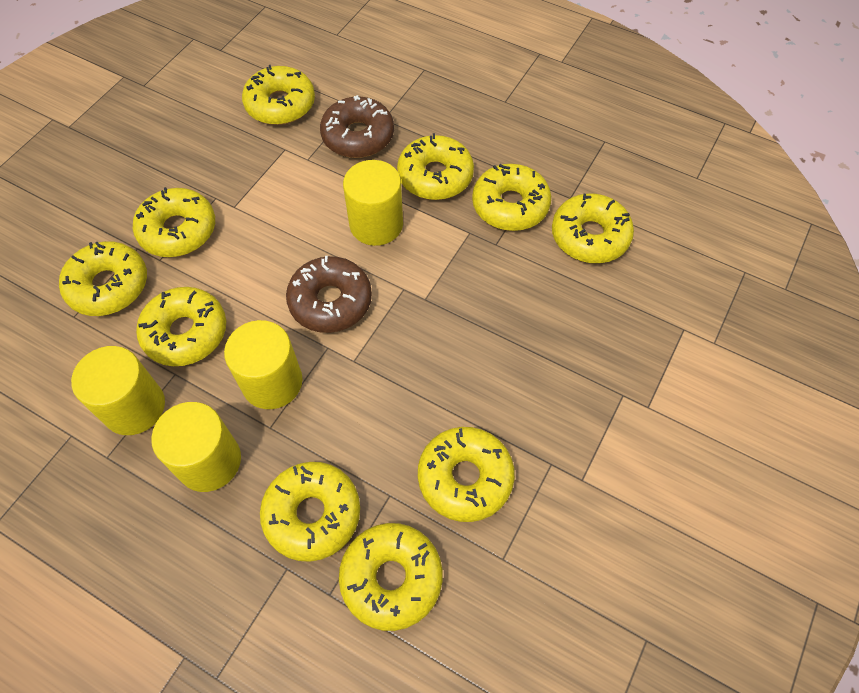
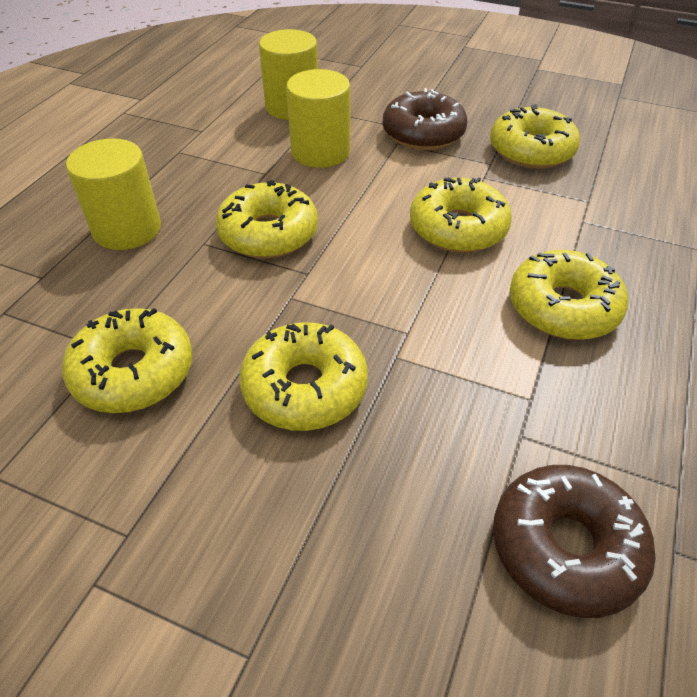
yellow cylinder: 4 -> 3
yellow donut: 10 -> 6

